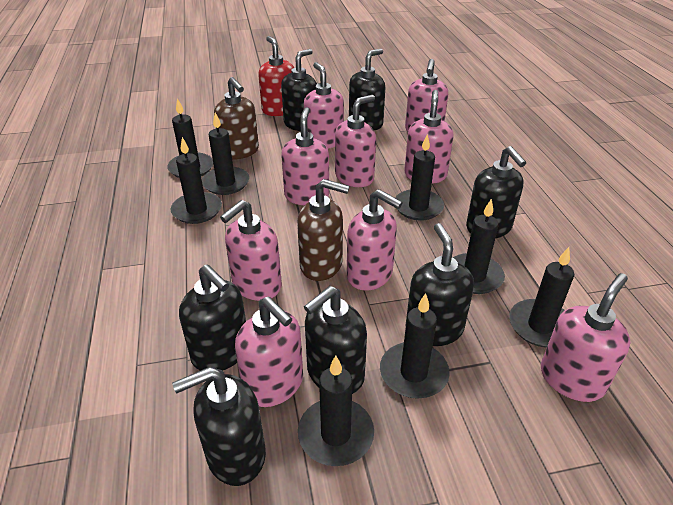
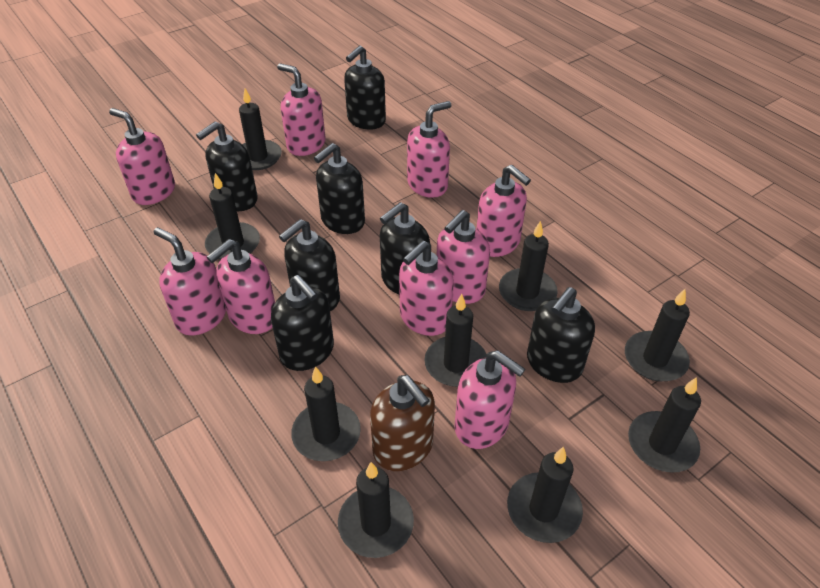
black candle: 8 -> 9
brown soap dispenser: 2 -> 1
red soap dispenser: 1 -> 0

